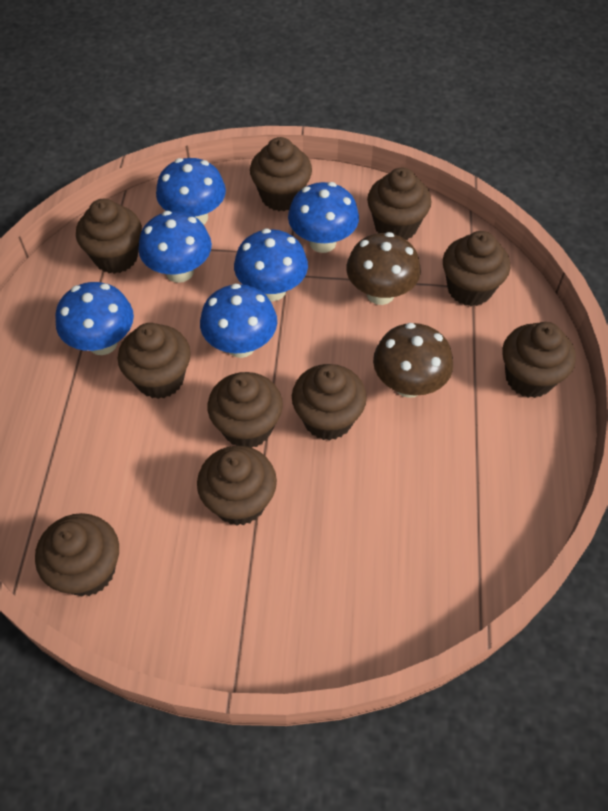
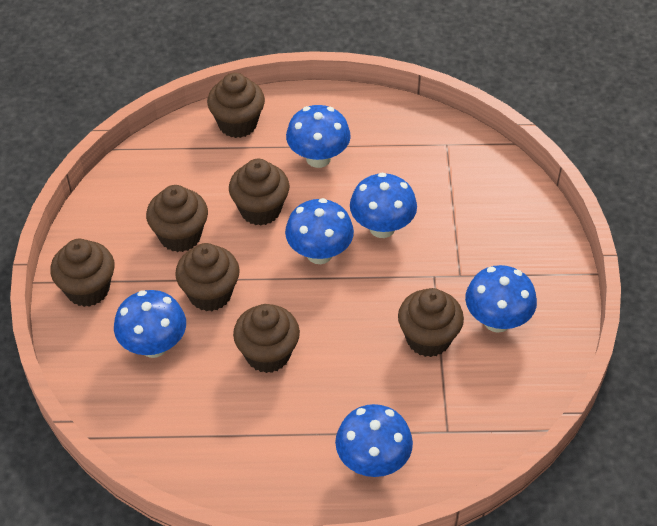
brown cupcake: 10 -> 7
brown mushroom: 2 -> 0

